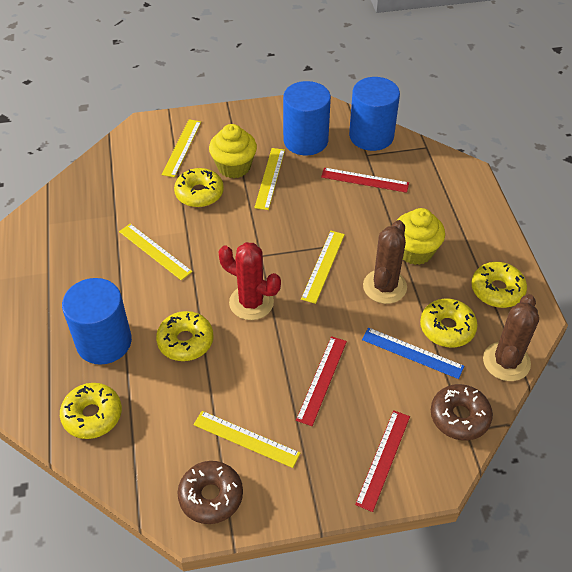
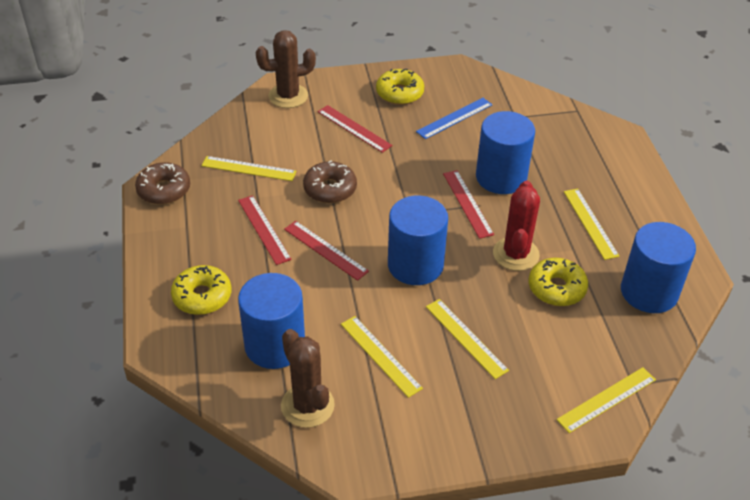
blue cylinder: 3 -> 4
red ruler: 3 -> 4
yellow cupcake: 2 -> 0
yellow donut: 5 -> 3

